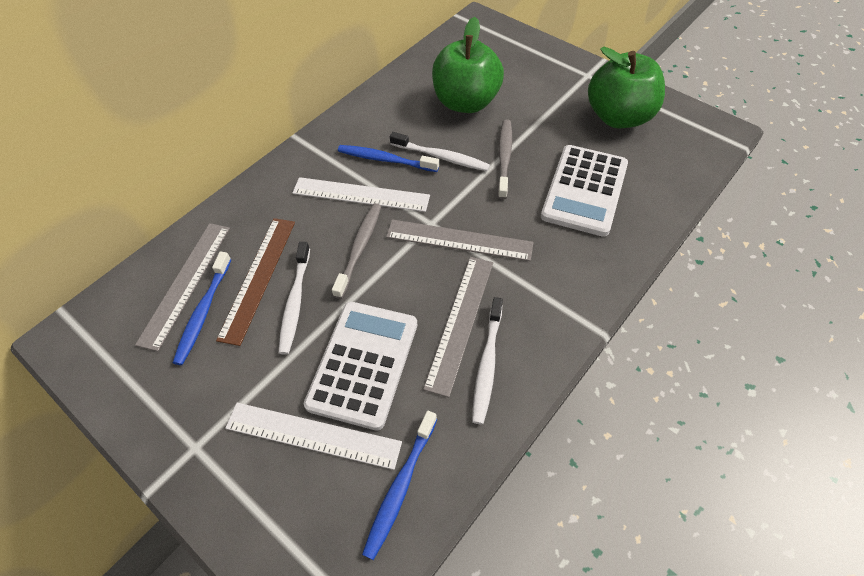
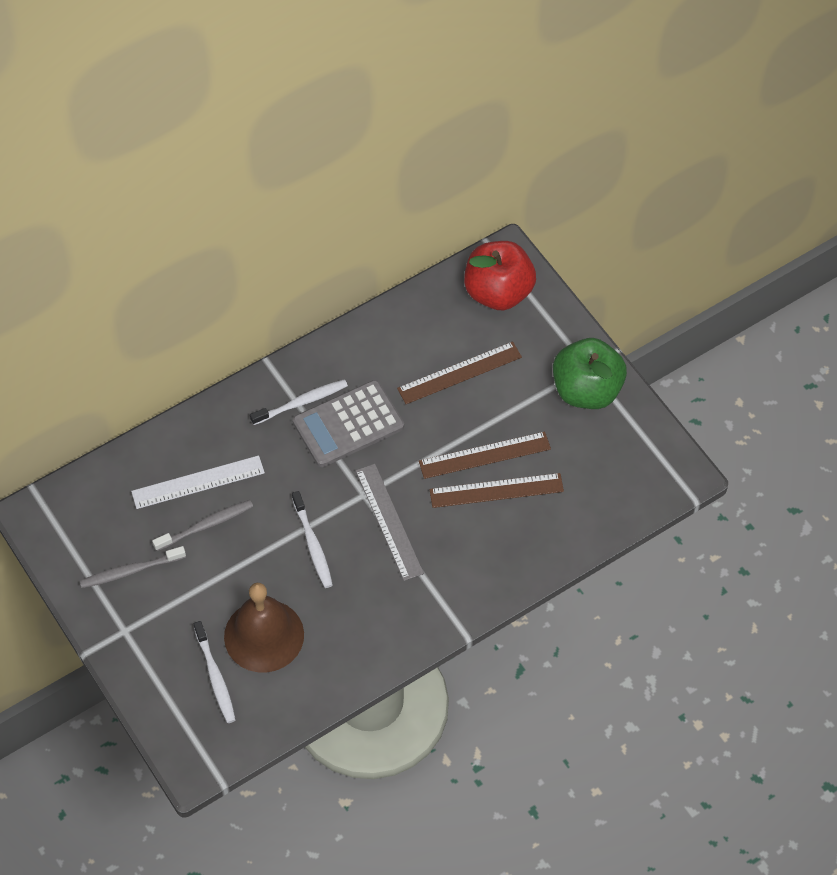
blue toothbrush: 3 -> 0
brown bell: 0 -> 1
brown ruler: 1 -> 3
green apple: 2 -> 1
grey calculator: 0 -> 1
grey ruler: 3 -> 1
red apple: 0 -> 1
white calculator: 2 -> 0
white ruler: 2 -> 1

